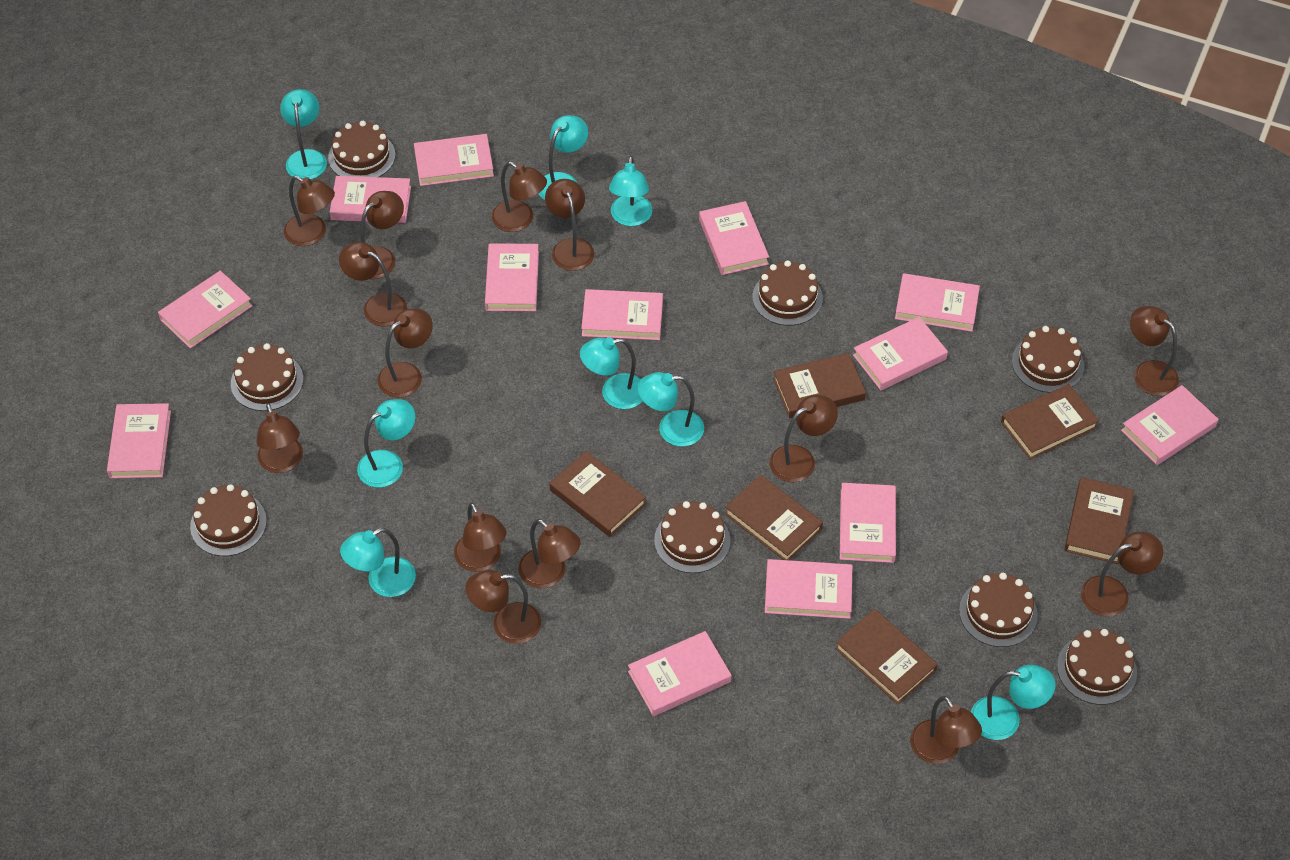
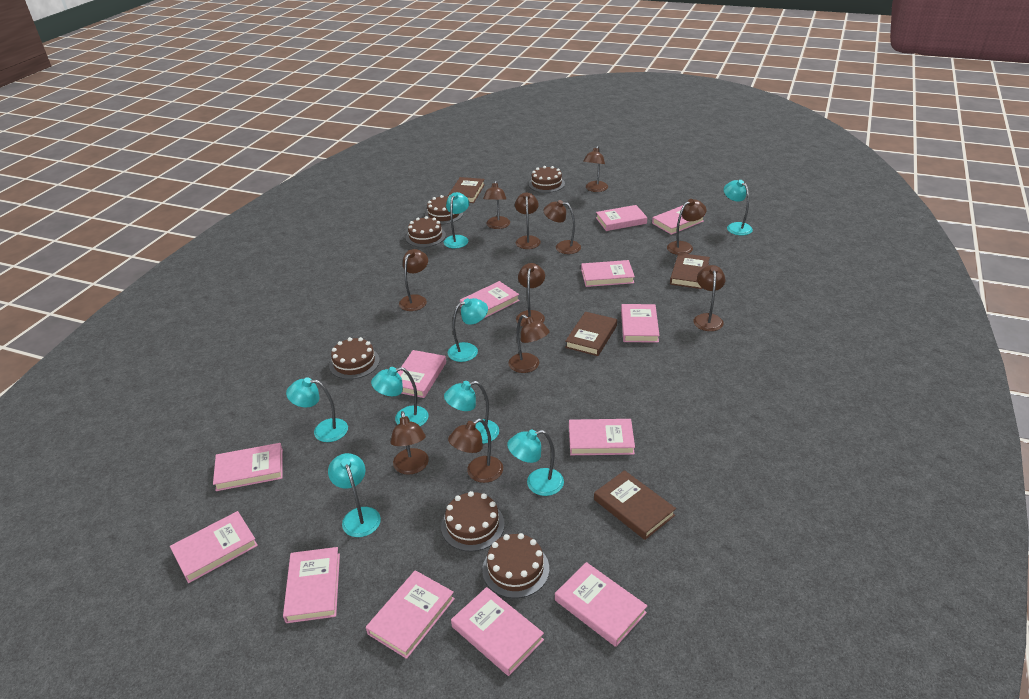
brown book: 6 -> 4
brown cake: 8 -> 6
brown lamp: 14 -> 11

